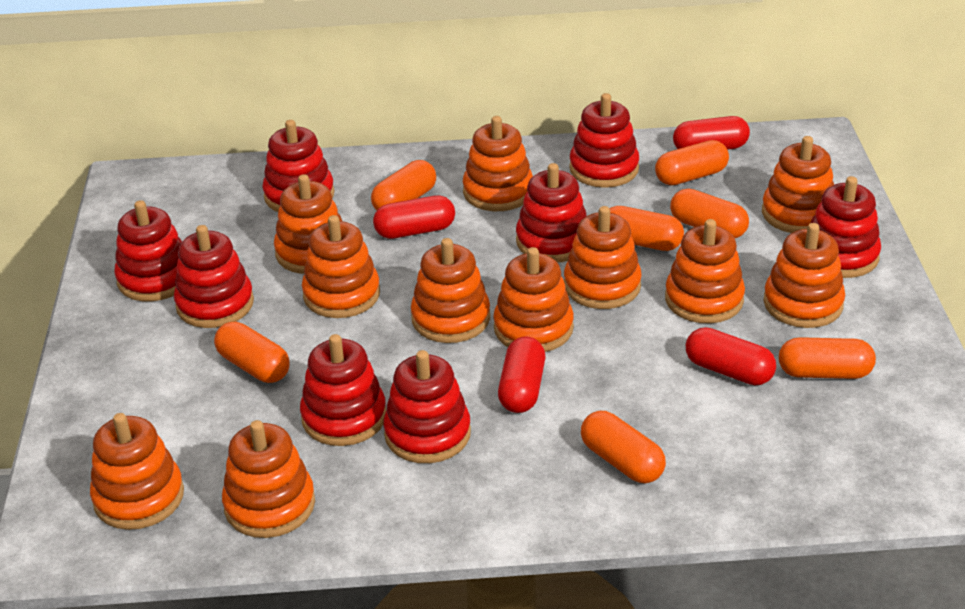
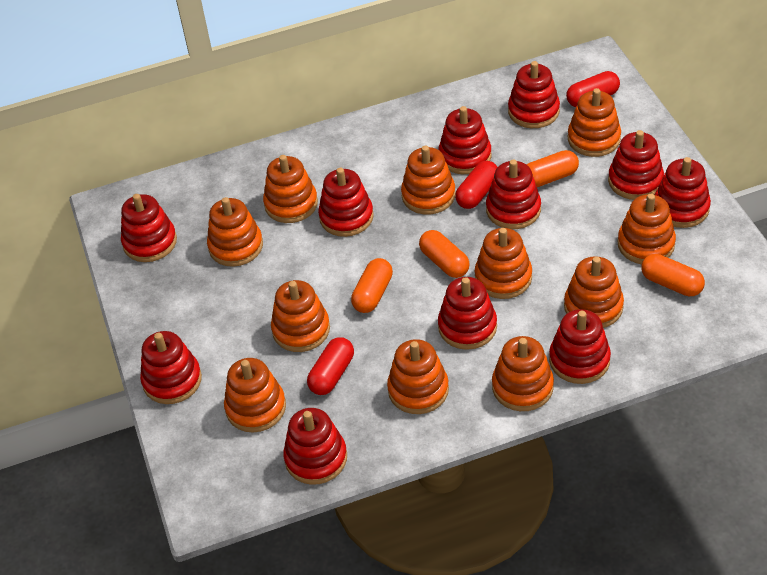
orange capsule: 7 -> 4
red capsule: 4 -> 3
red stacking toy: 8 -> 11

